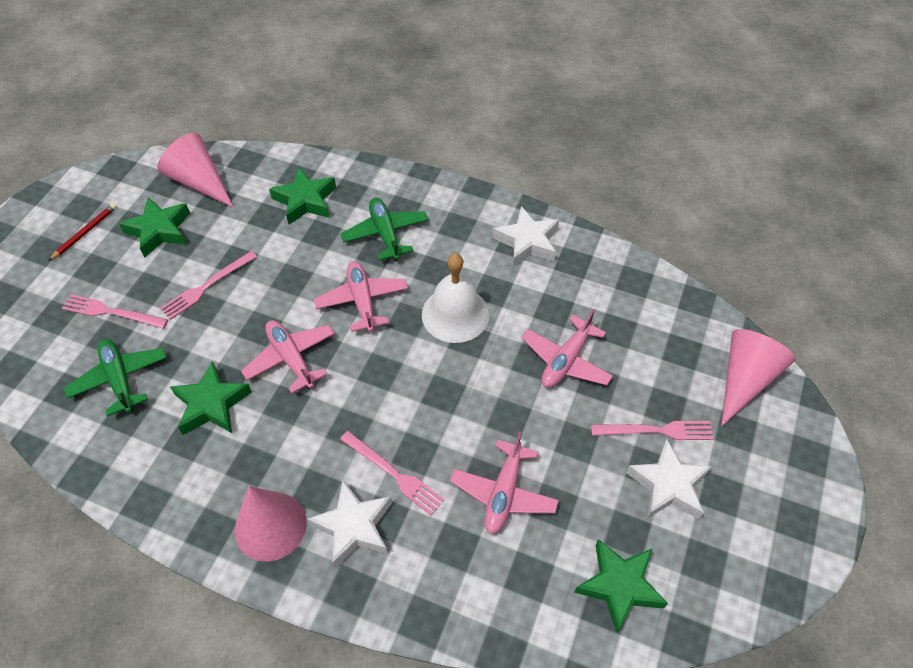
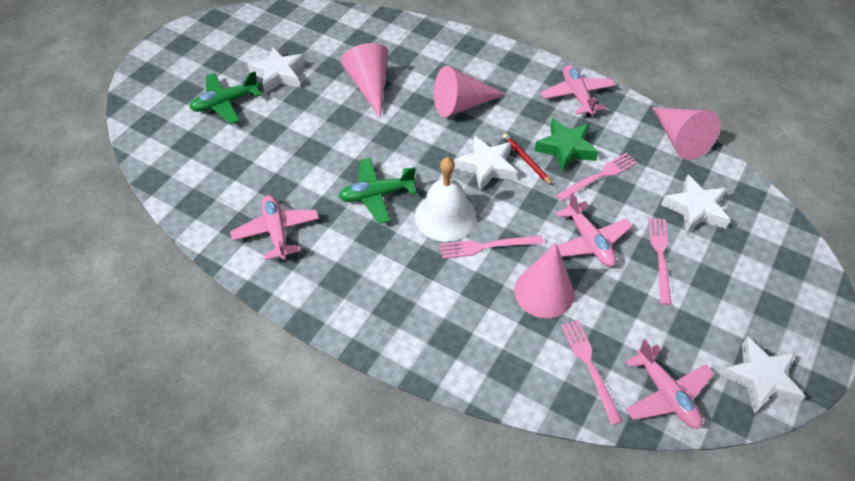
green star: 4 -> 1
pink cone: 3 -> 4
white star: 3 -> 4

